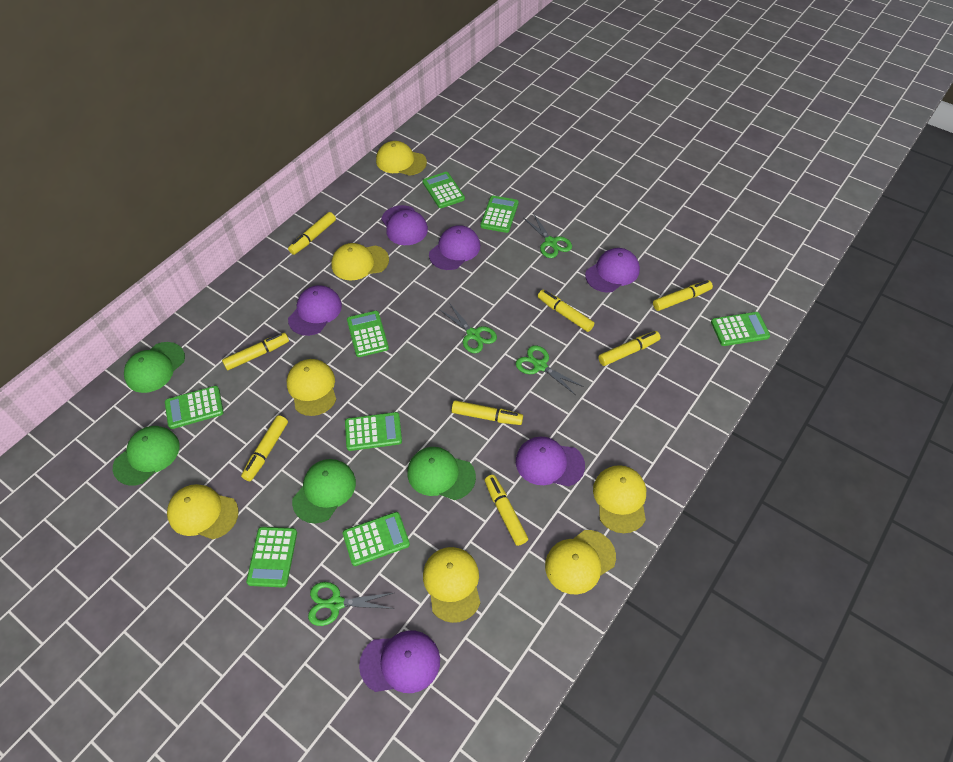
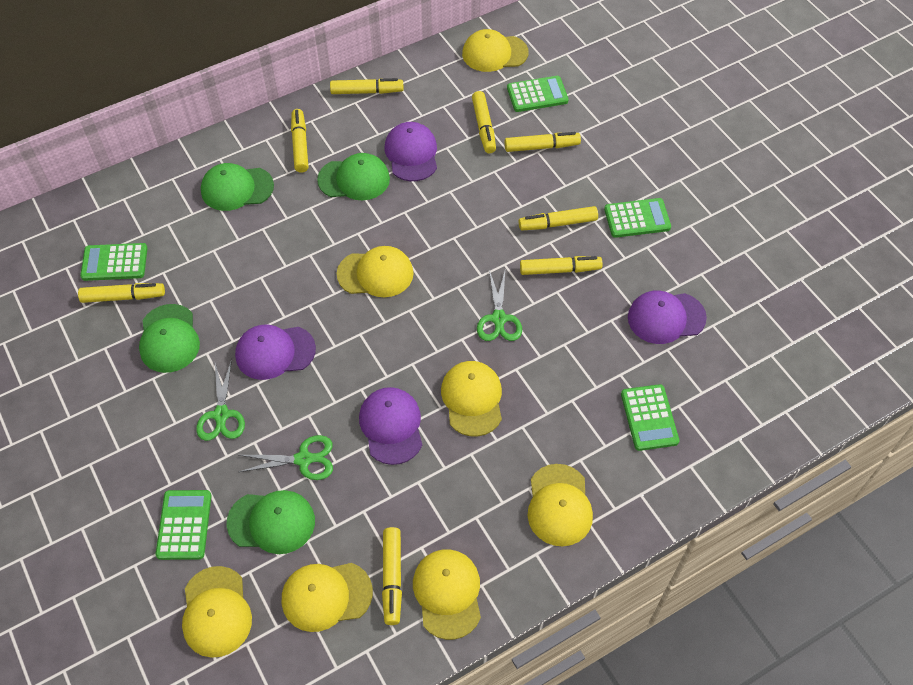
green calculator: 8 -> 5
green scissors: 4 -> 3
purple cap: 6 -> 4

